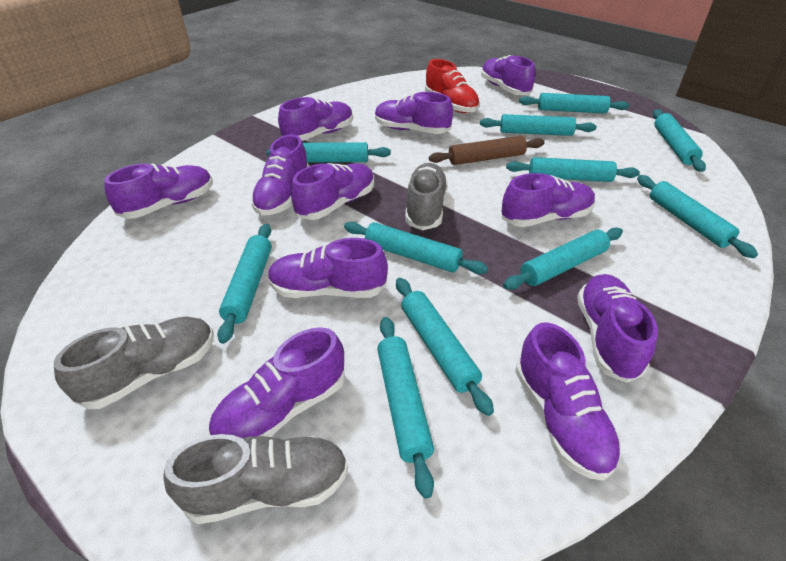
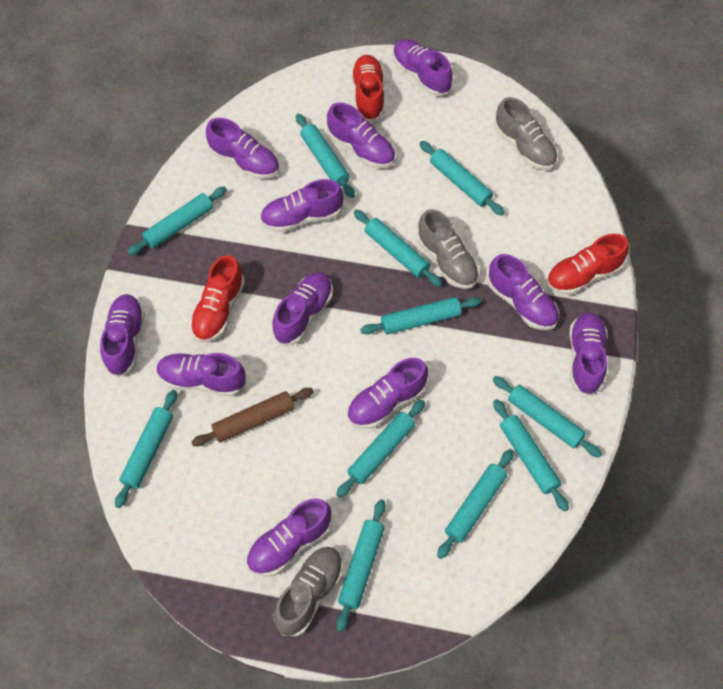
red shoe: 1 -> 3

